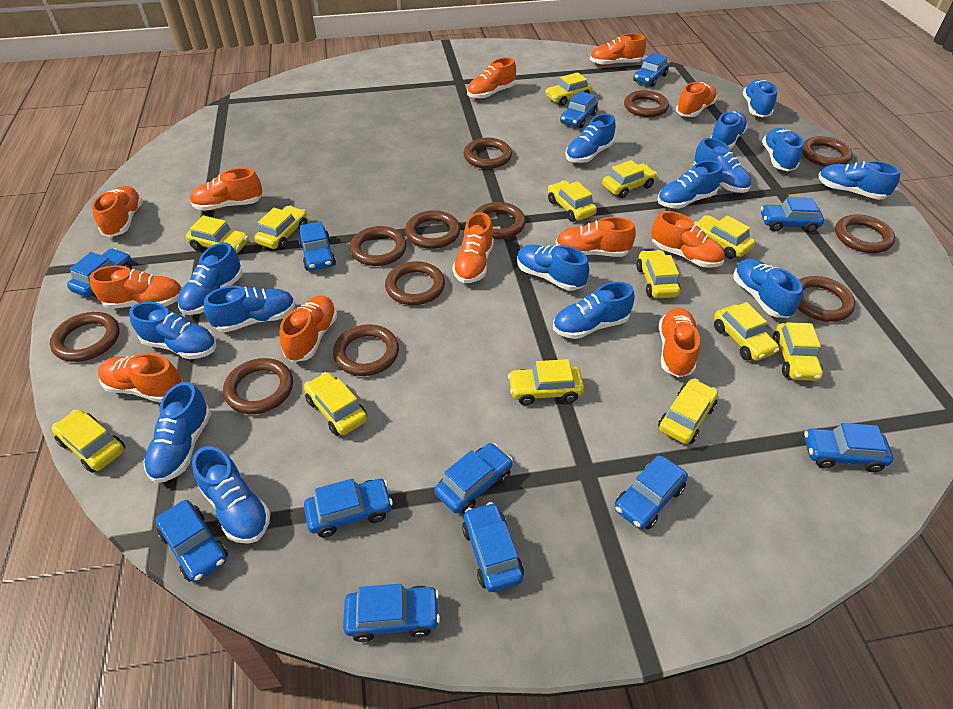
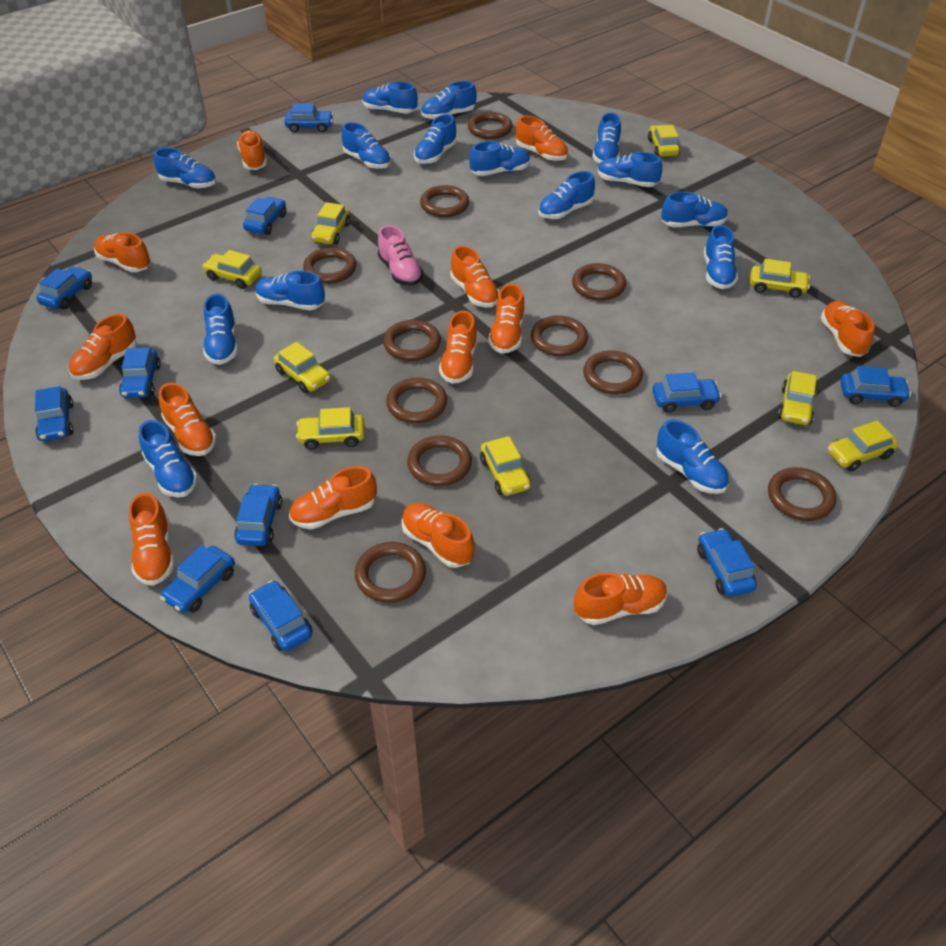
blue car: 12 -> 11
brown ring: 12 -> 11
orange shoe: 12 -> 13
pink shoe: 0 -> 1
yellow car: 13 -> 9

